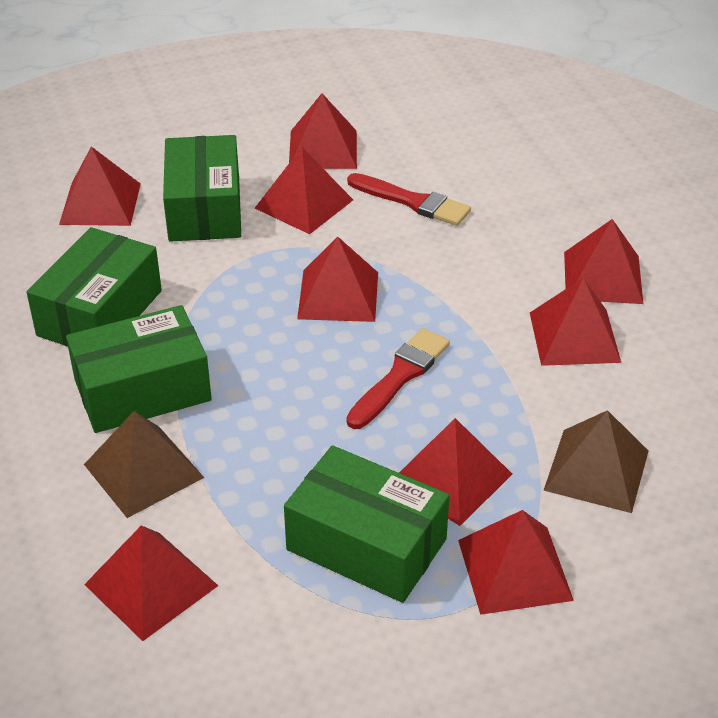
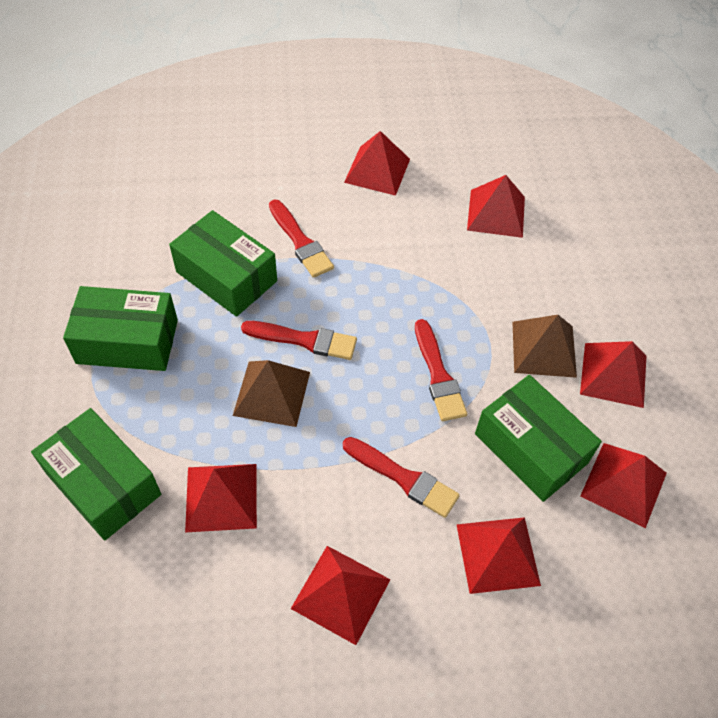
red brush: 2 -> 4
red pyramid: 9 -> 7

